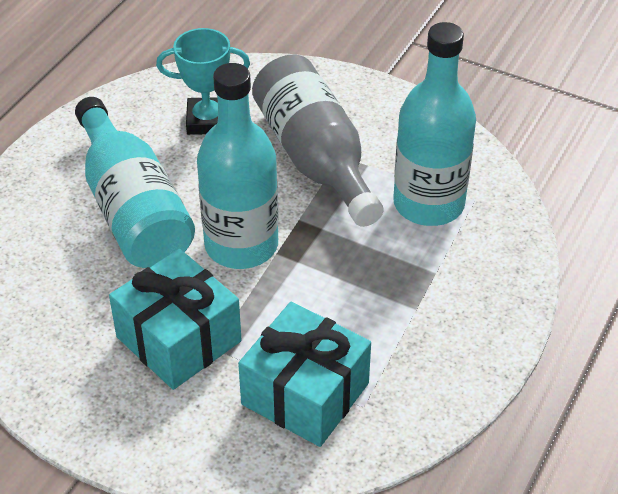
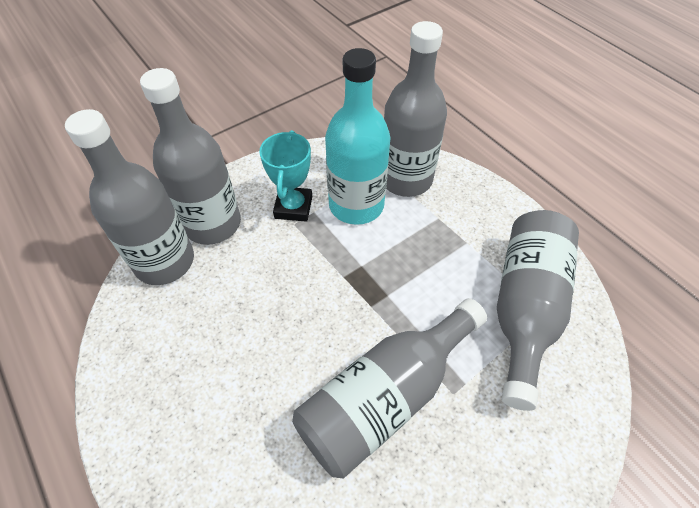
grey bottle: 1 -> 5
turquoise bottle: 3 -> 1
turquoise gift: 2 -> 0

